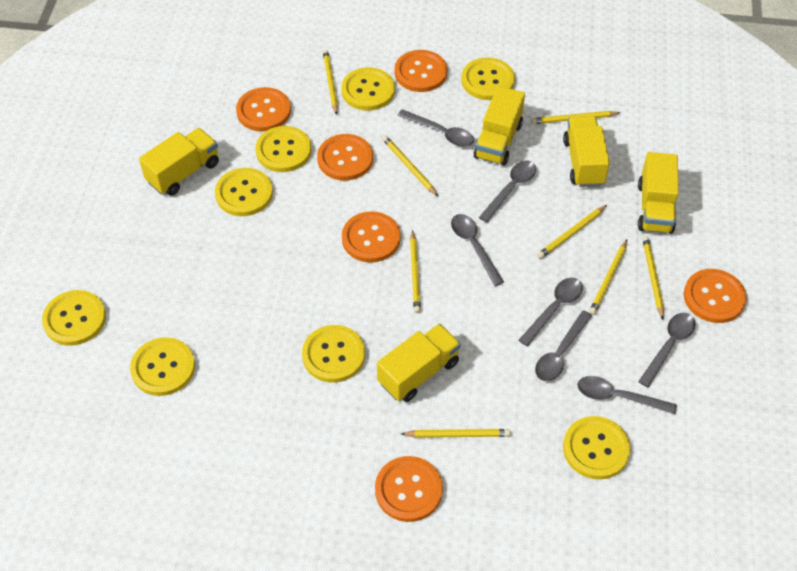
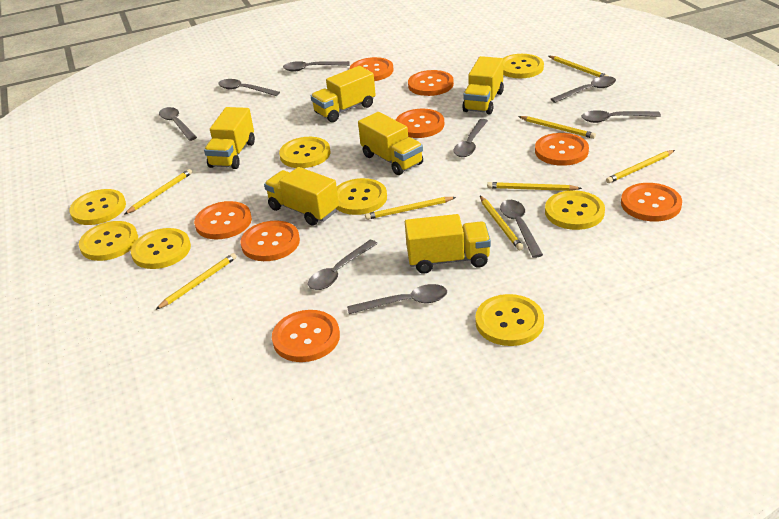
grey spoon: 7 -> 9
orange button: 6 -> 8
yellow truck: 5 -> 6

